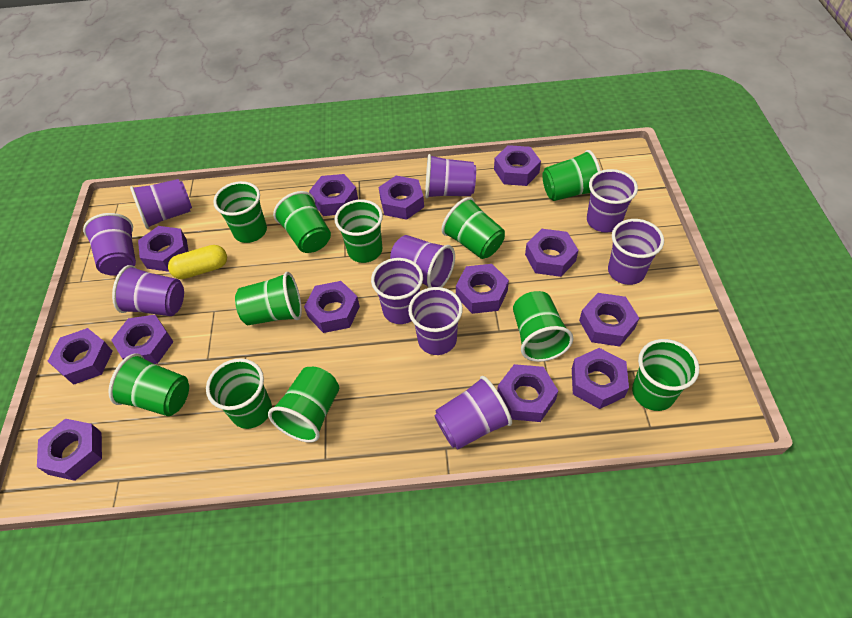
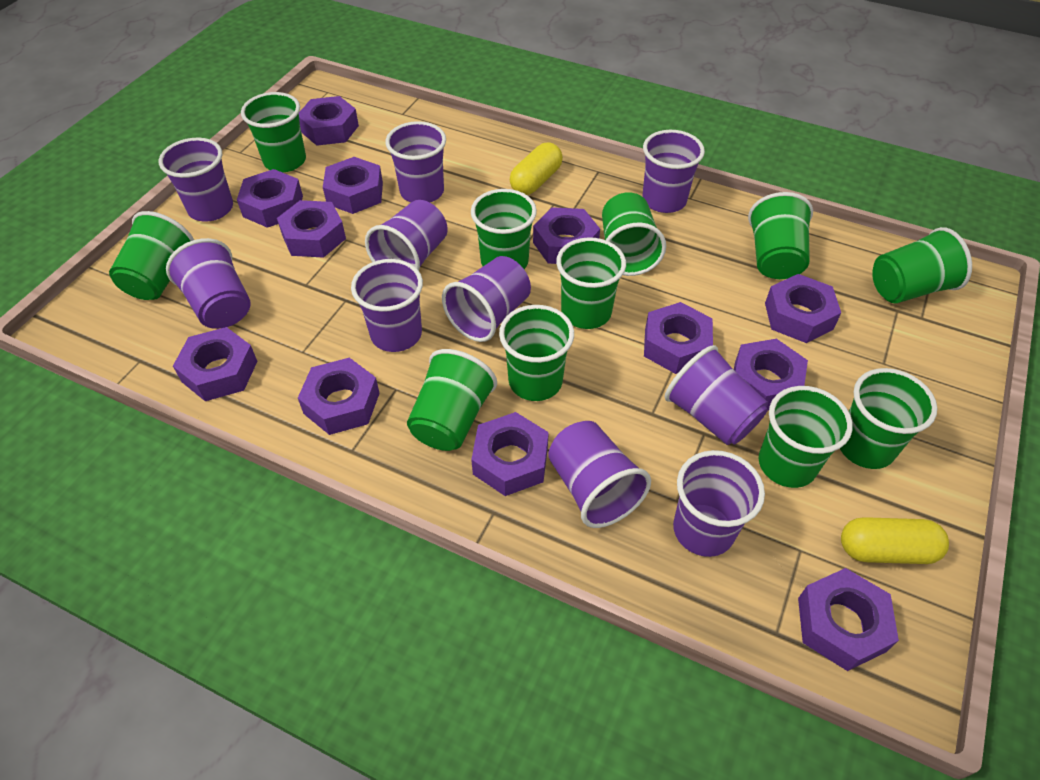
purple nut: 13 -> 12
yellow capsule: 1 -> 2

